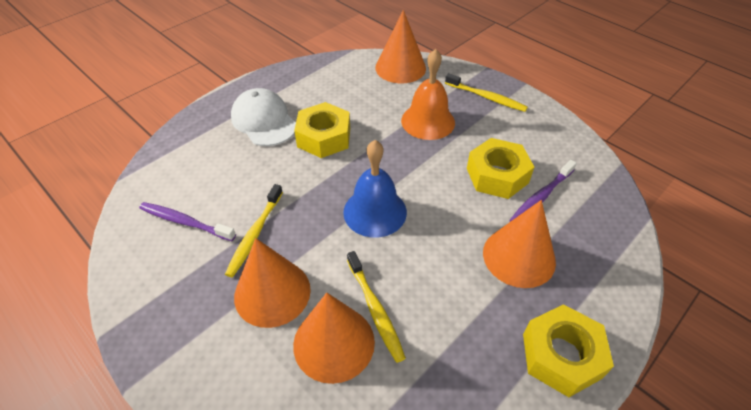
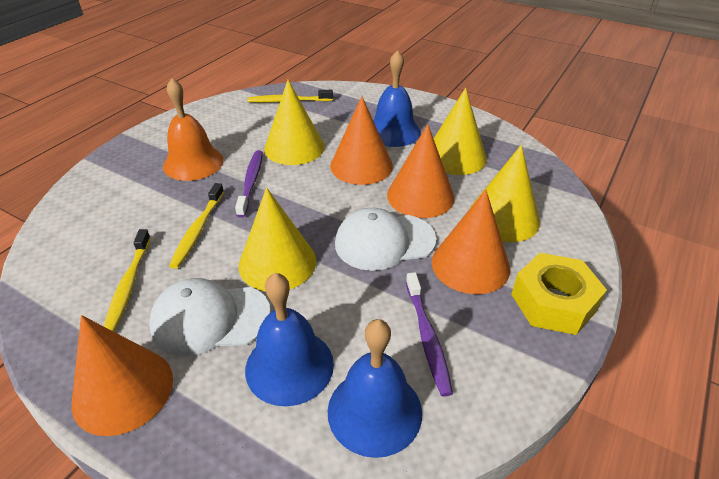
blue bell: 1 -> 3
white cap: 1 -> 2
yellow cone: 0 -> 4
yellow nut: 3 -> 1

